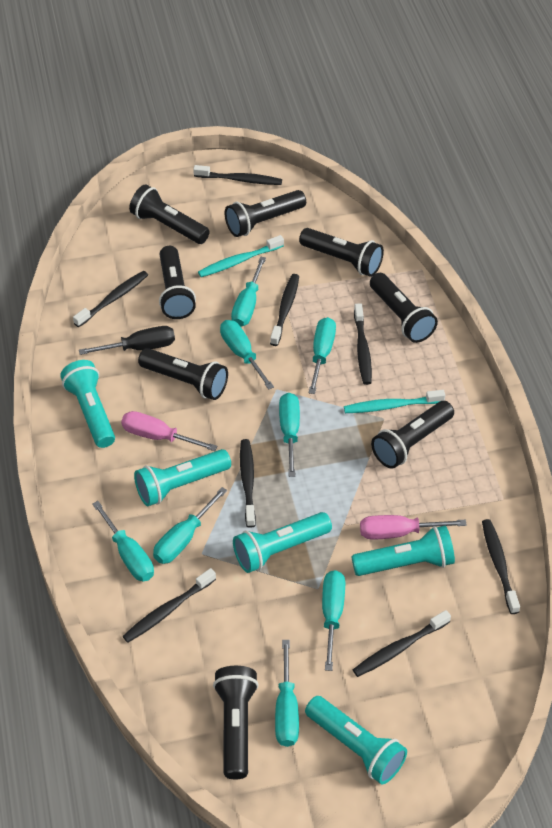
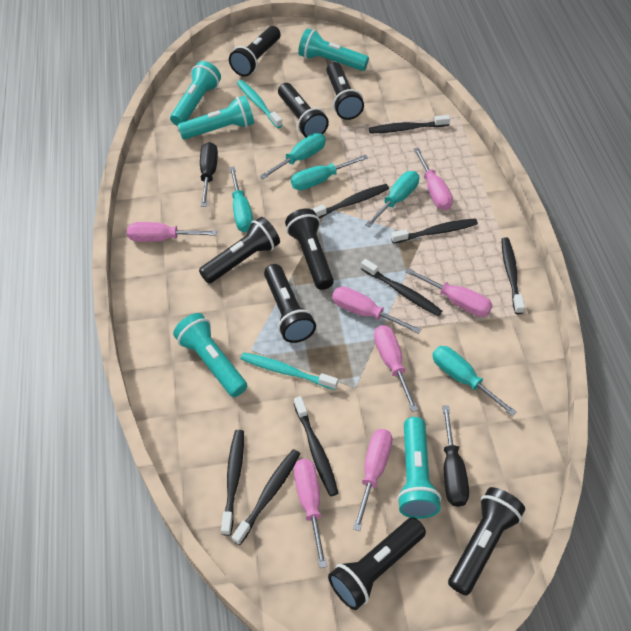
black screwdriver: 1 -> 2
pink screwdriver: 2 -> 7
turquoise screwdriver: 8 -> 5

